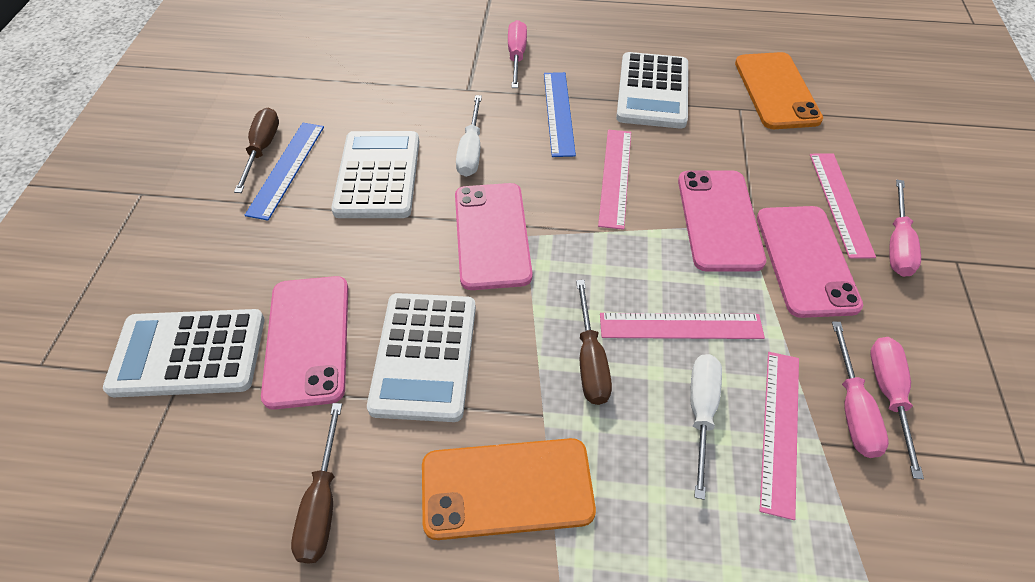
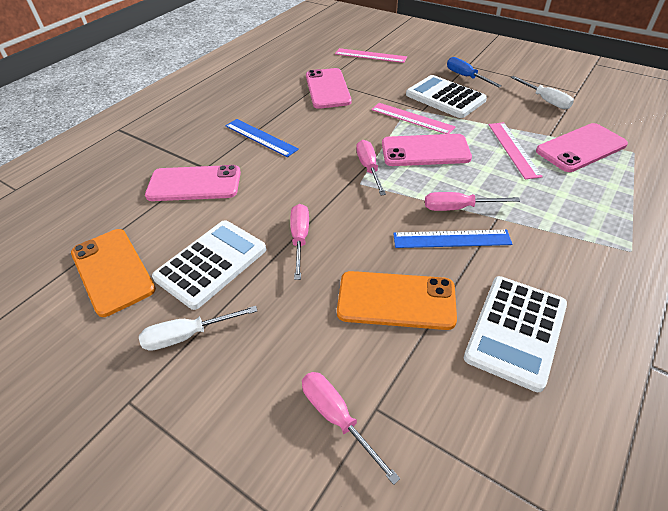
blue screwdriver: 0 -> 1
brown screwdriver: 3 -> 0
pink ruler: 4 -> 3
white calculator: 4 -> 3

